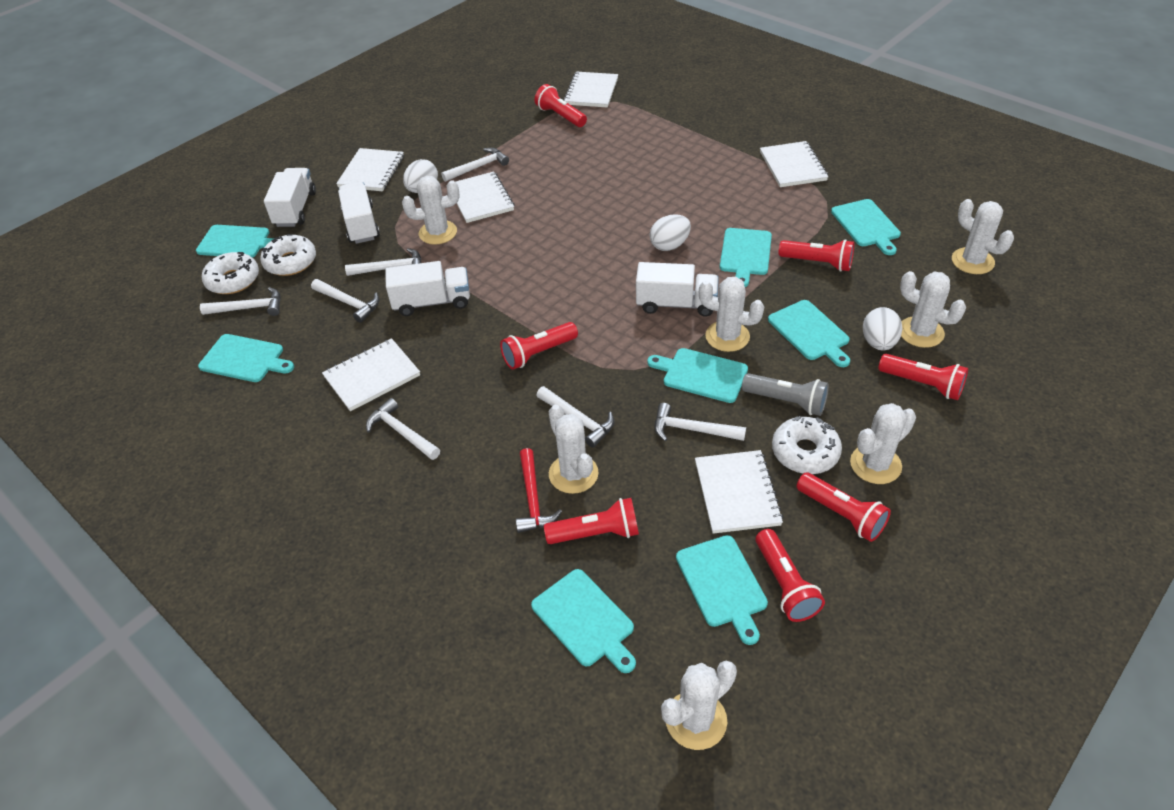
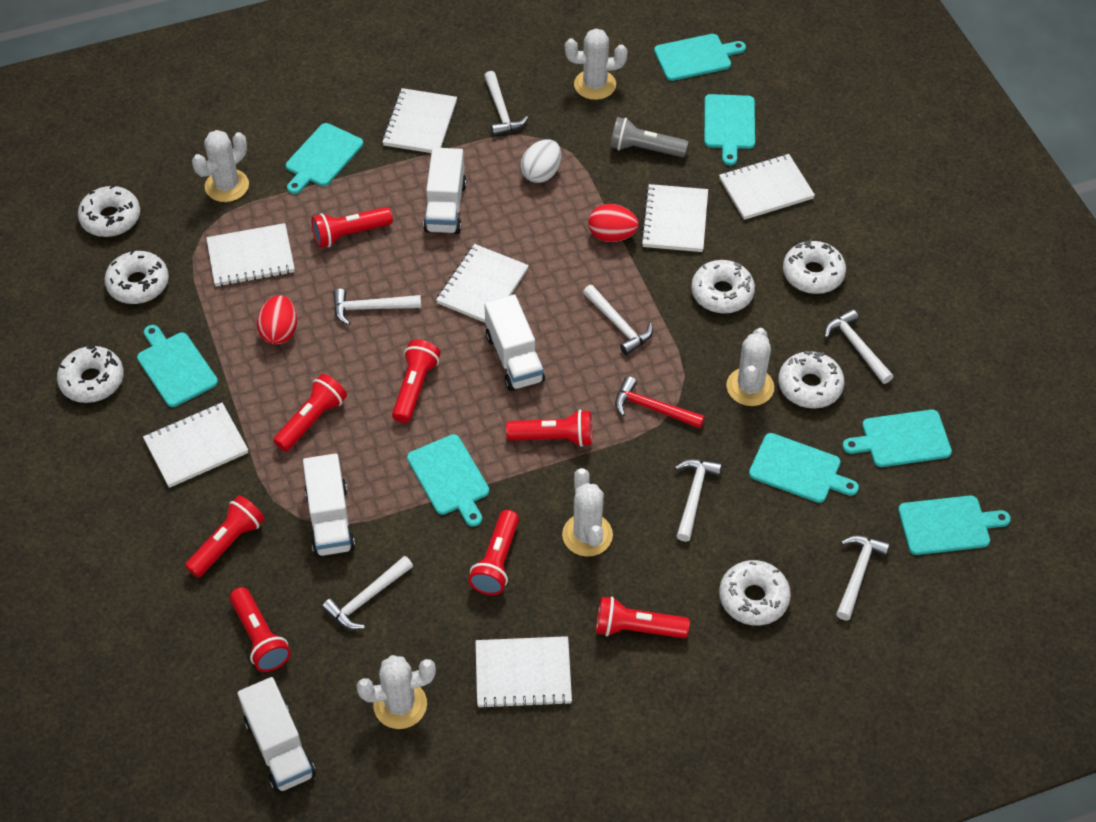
red egg: 0 -> 2
red flashlight: 7 -> 8
white cactus: 7 -> 5
white donut: 3 -> 7
white egg: 3 -> 1
white notebook: 6 -> 7

